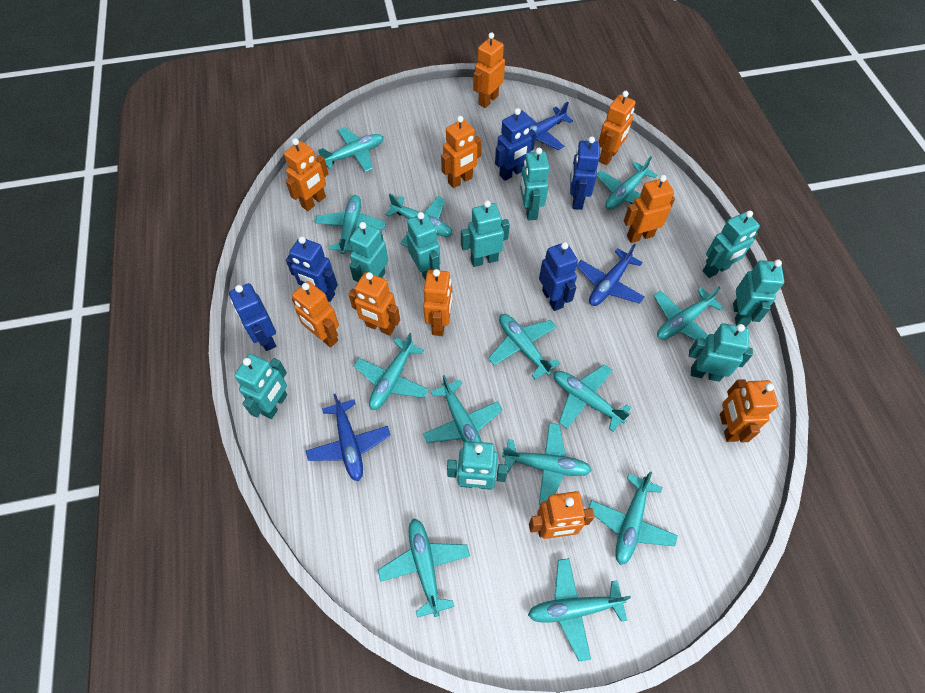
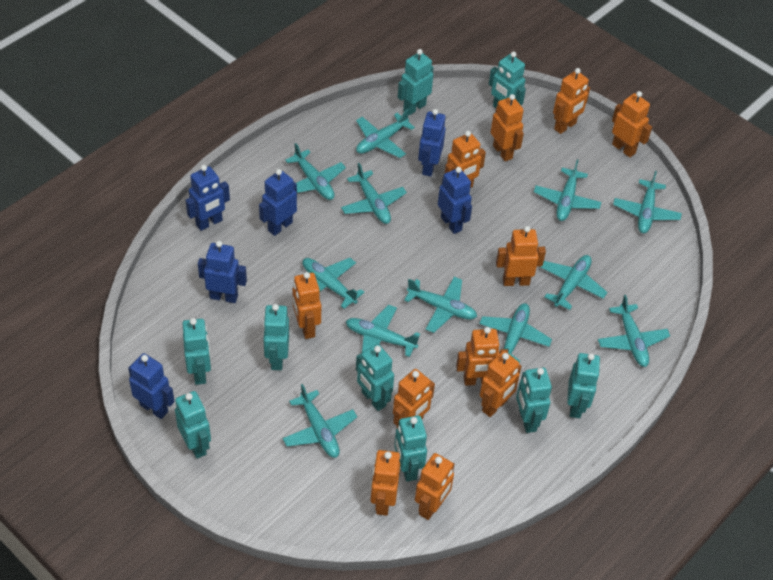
blue plane: 3 -> 0
blue robot: 5 -> 6
orange robot: 10 -> 11
turquoise plane: 13 -> 12

